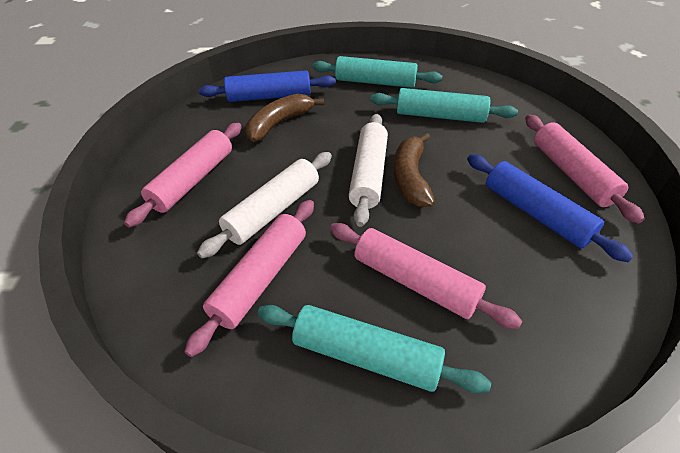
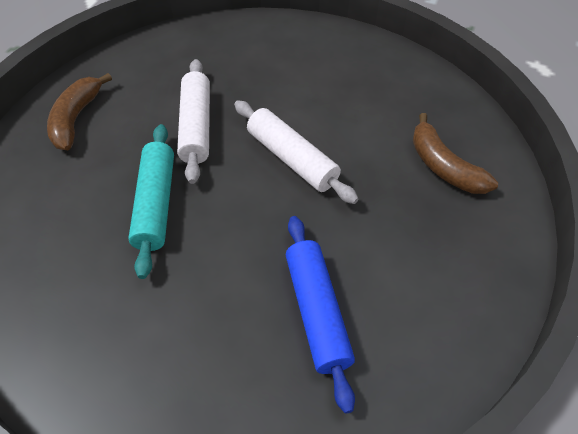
blue rolling pin: 2 -> 1
pink rolling pin: 4 -> 0
turquoise rolling pin: 3 -> 1

